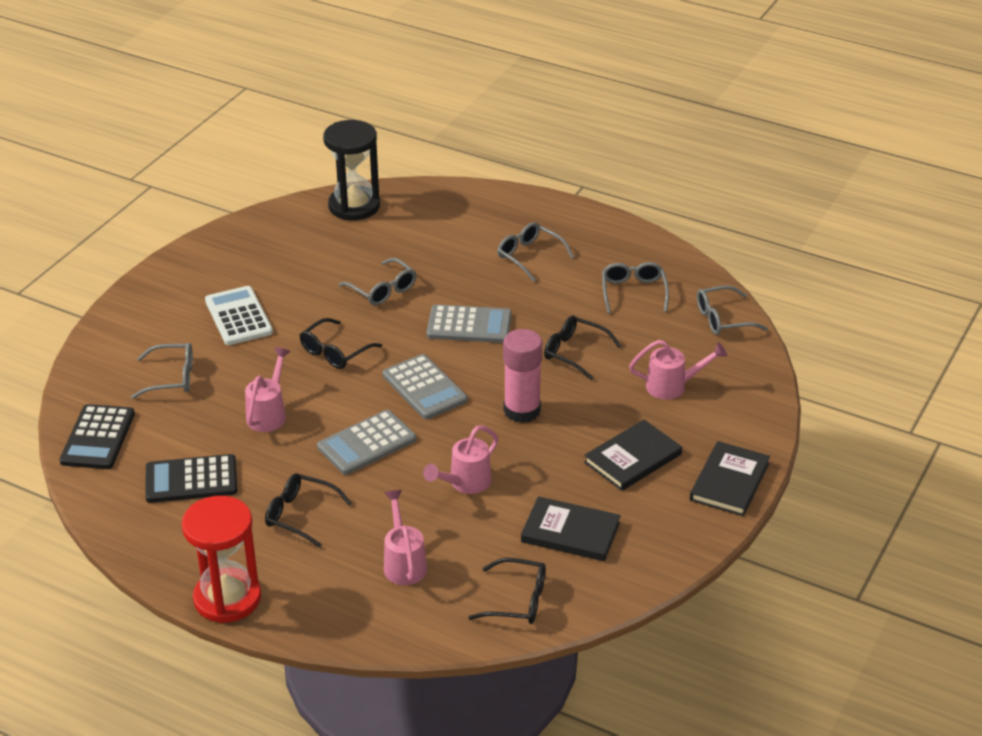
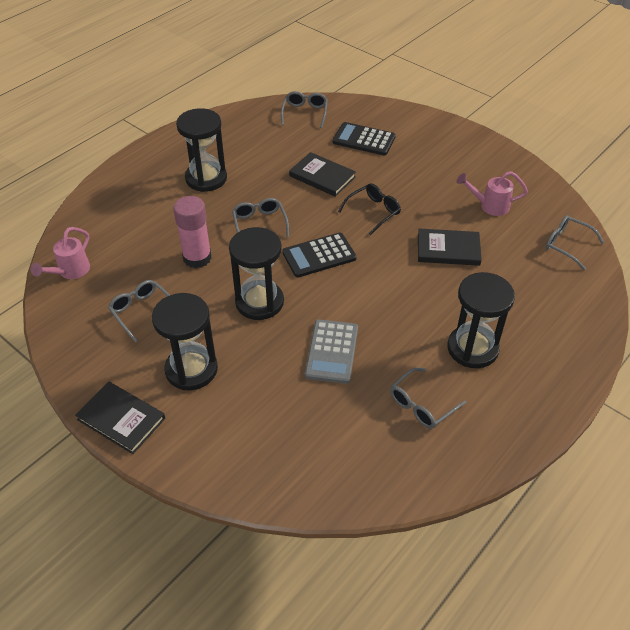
black glasses: 4 -> 1
black hourglass: 1 -> 4
grey calculator: 3 -> 1
pink watering can: 4 -> 2
red hourglass: 1 -> 0
white calculator: 1 -> 0

